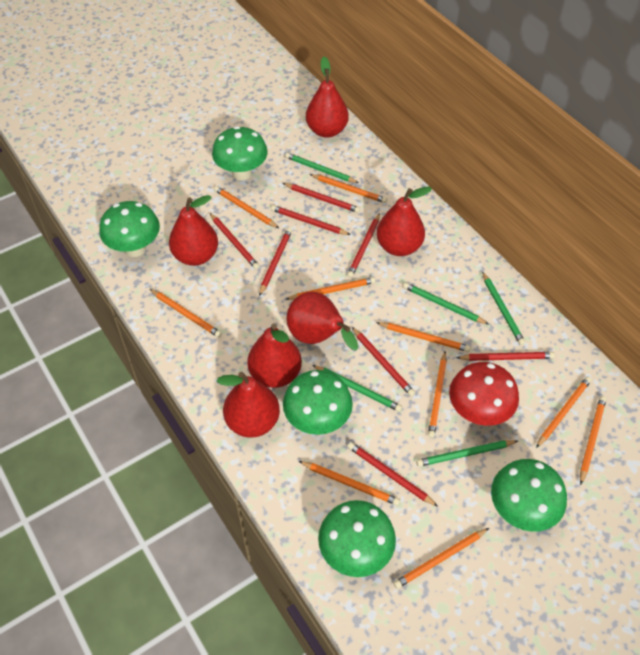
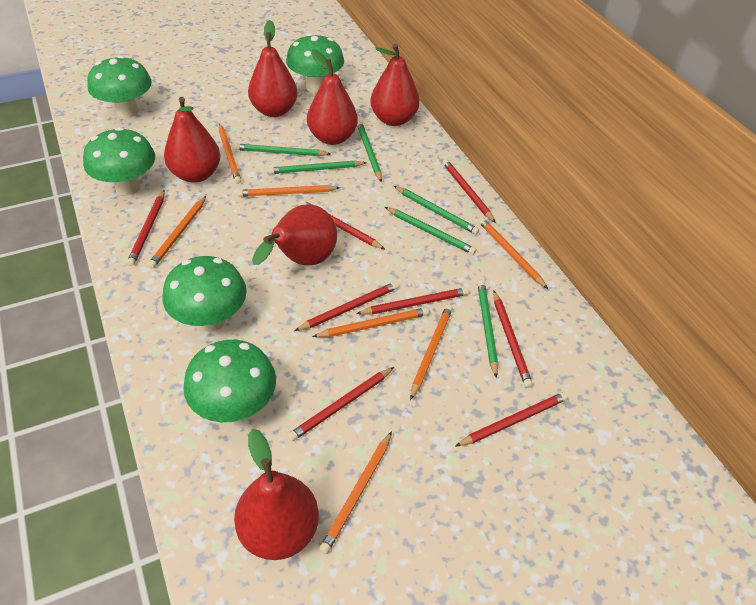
green pencil: 5 -> 6
orange pencil: 10 -> 7
red mushroom: 1 -> 0

